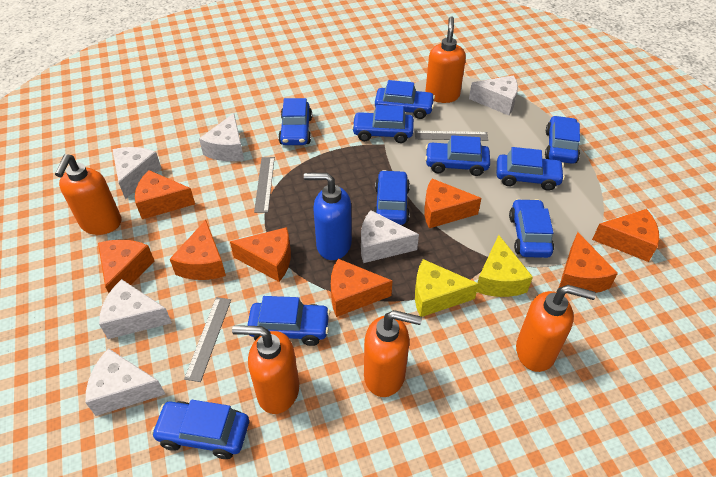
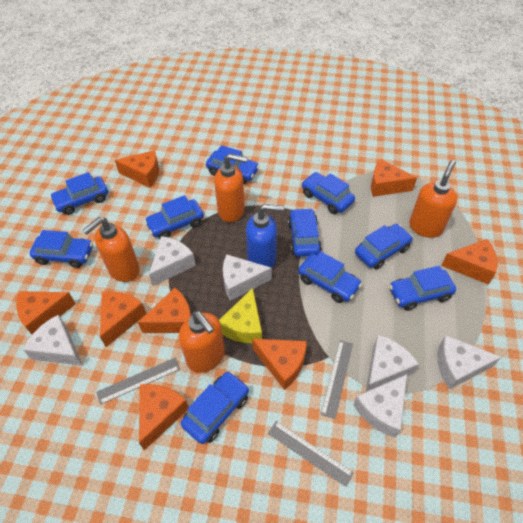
orange soap dispenser: 5 -> 4
yellow cheese: 2 -> 1

